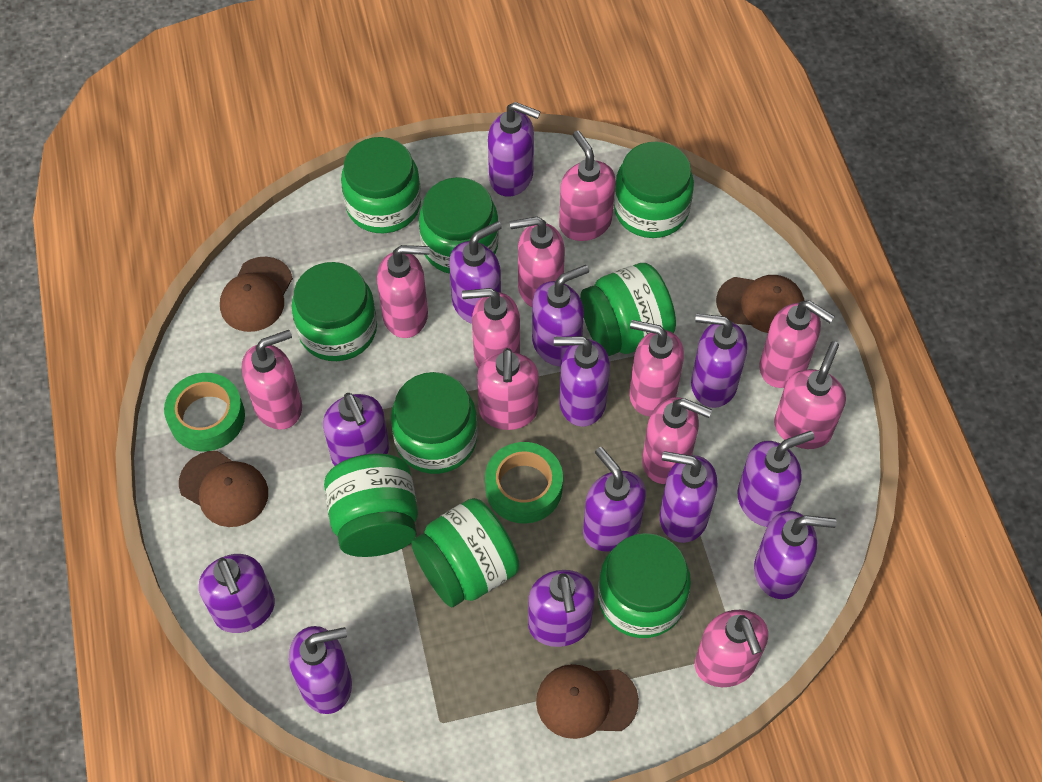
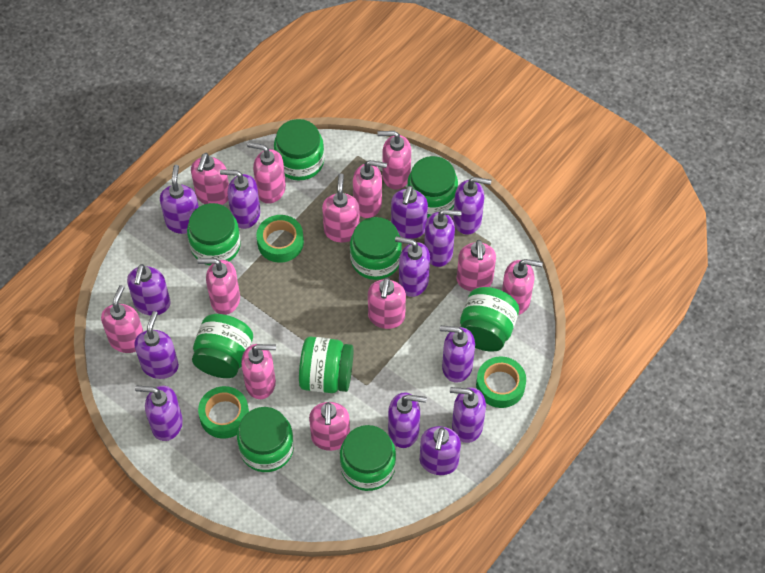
brown cap: 4 -> 0
green tape: 2 -> 3
pink soap dispenser: 11 -> 12

